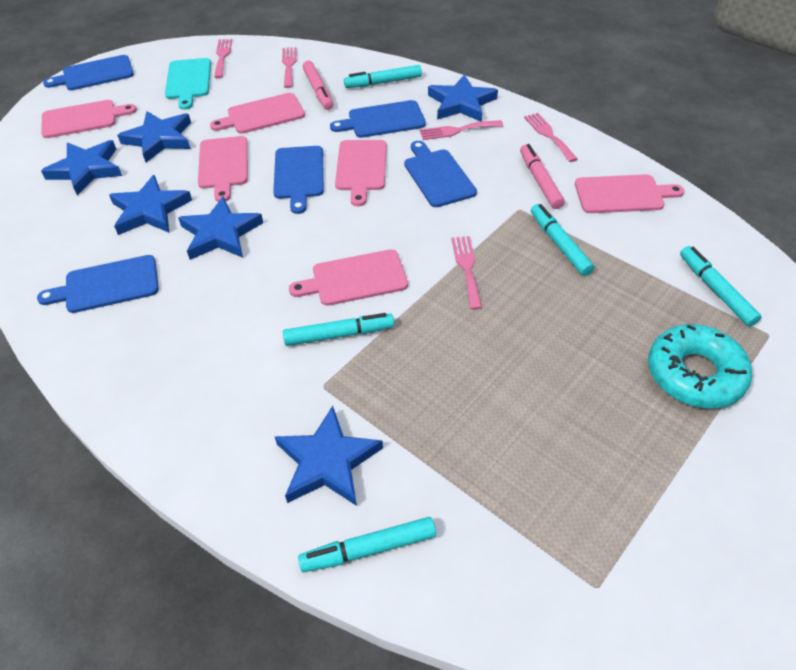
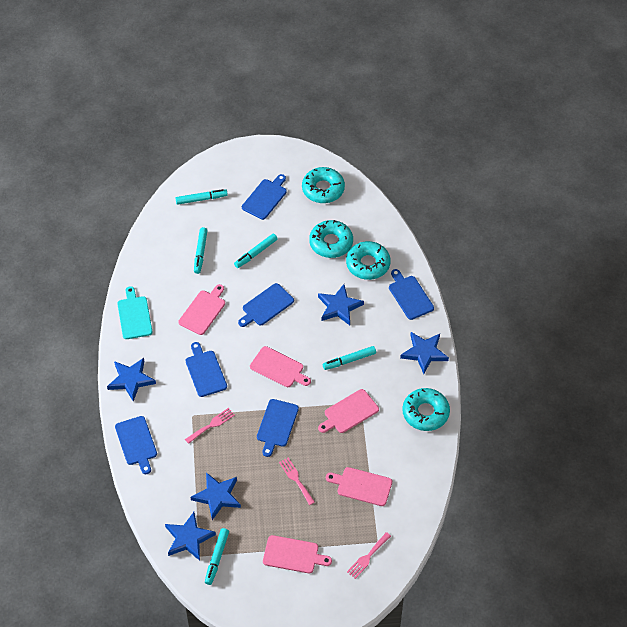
blue cutting board: 5 -> 6
blue star: 6 -> 5
pink cutting board: 6 -> 5
pink fork: 5 -> 3
pink marker: 2 -> 0
turquoise donut: 1 -> 4

